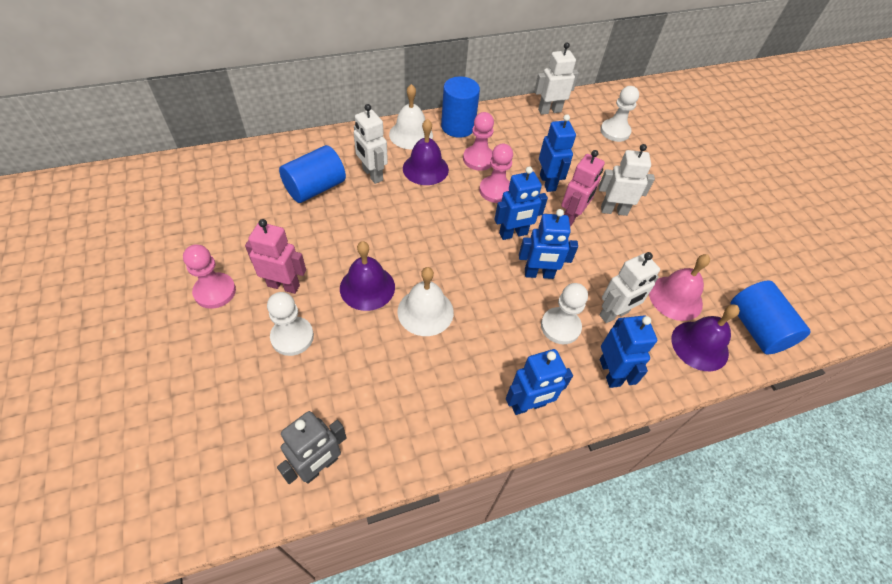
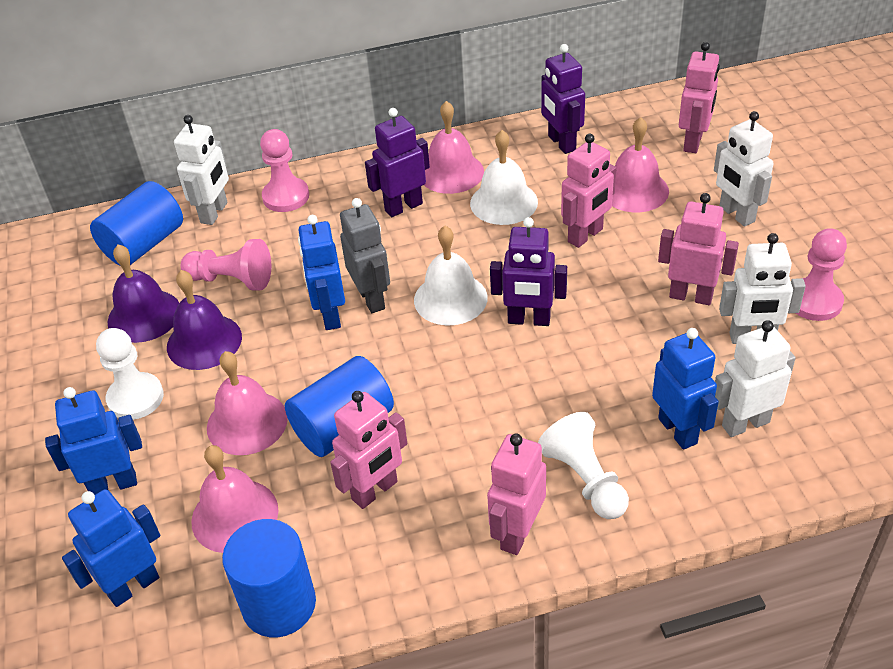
blue robot: 5 -> 4
pink bell: 1 -> 4
pink robot: 2 -> 5
purple bell: 3 -> 2
purple robot: 0 -> 3
white pawn: 3 -> 2

